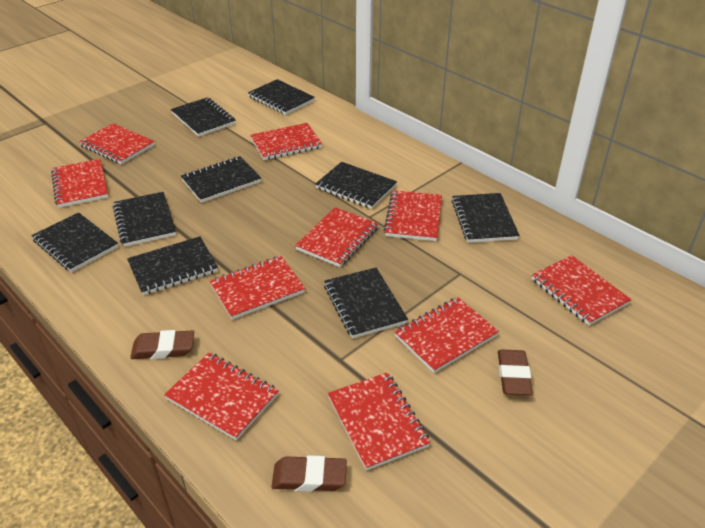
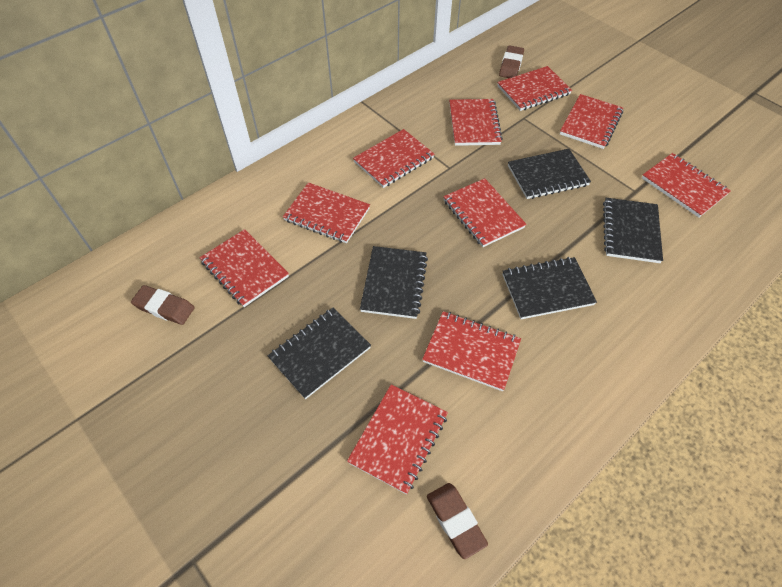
black notebook: 9 -> 5

